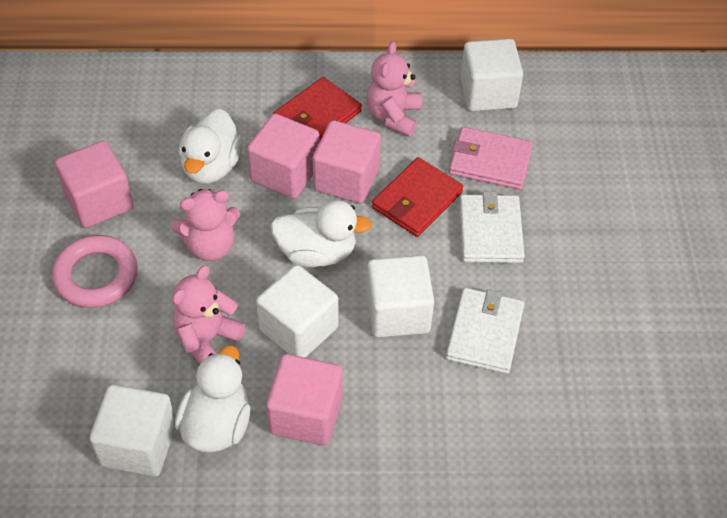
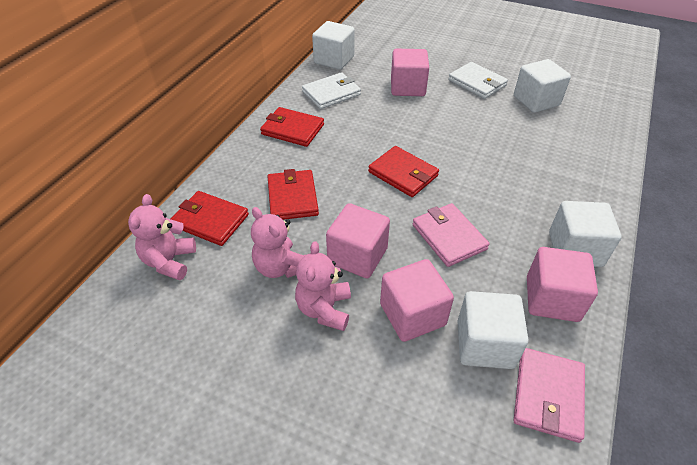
pink ring: 1 -> 0
pink wallet: 1 -> 2
red wallet: 2 -> 4
white duck: 3 -> 0

